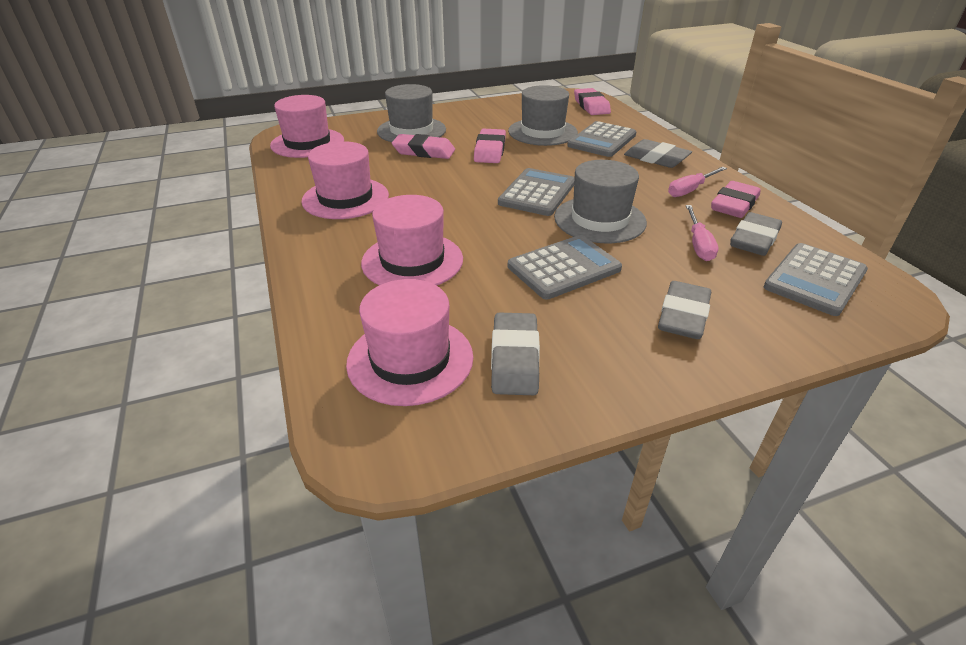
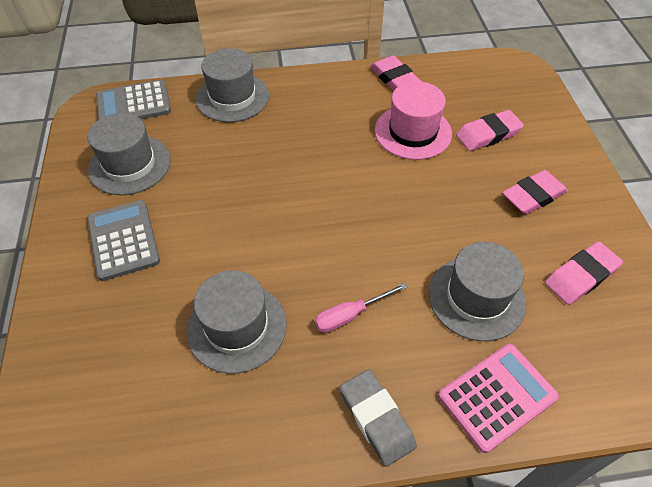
grey calculator: 4 -> 2
grey eraser: 4 -> 1
grey hat: 3 -> 4
pink calculator: 0 -> 1
pink hat: 4 -> 1
pink screwdriver: 2 -> 1

